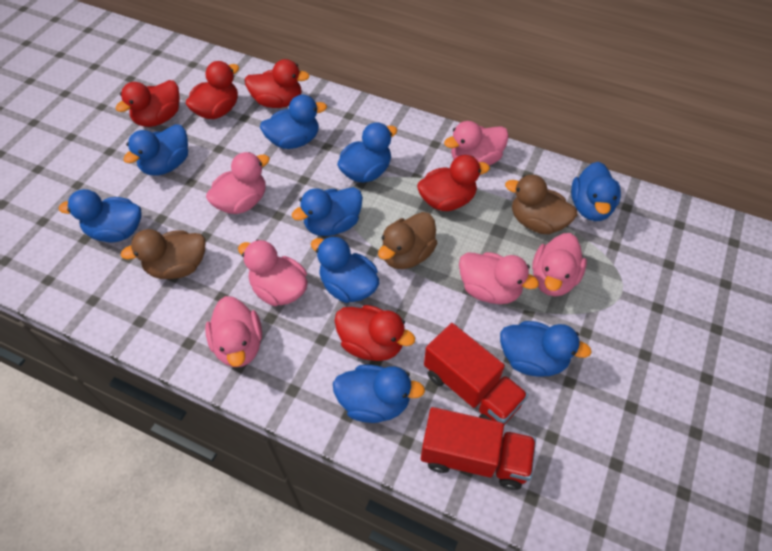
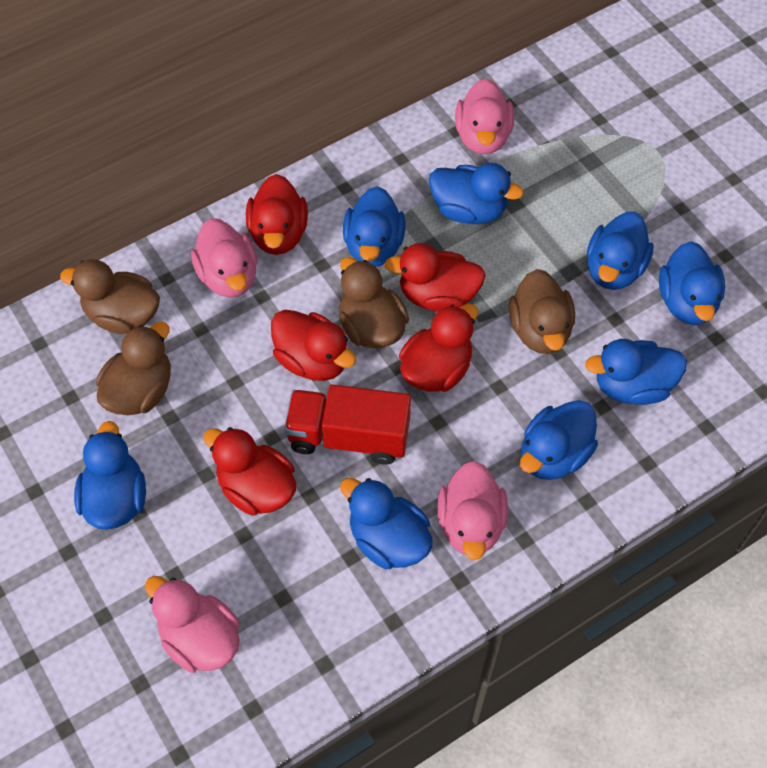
blue duck: 9 -> 8
brown duck: 3 -> 4
pink duck: 6 -> 4
red truck: 2 -> 1

